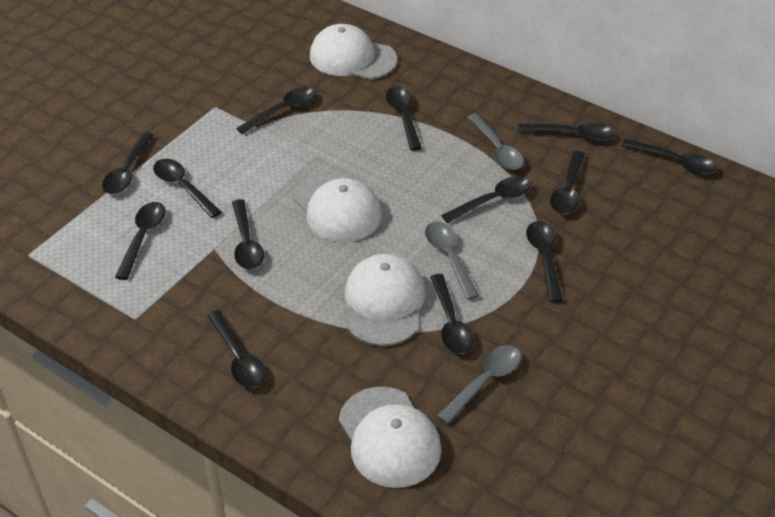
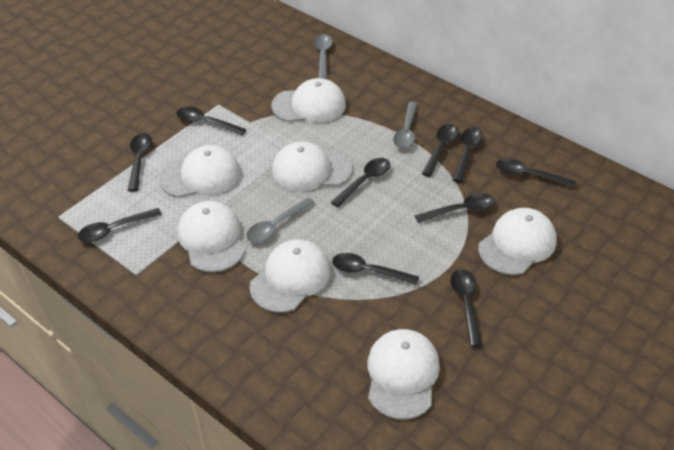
black spoon: 13 -> 10
white cap: 4 -> 7

